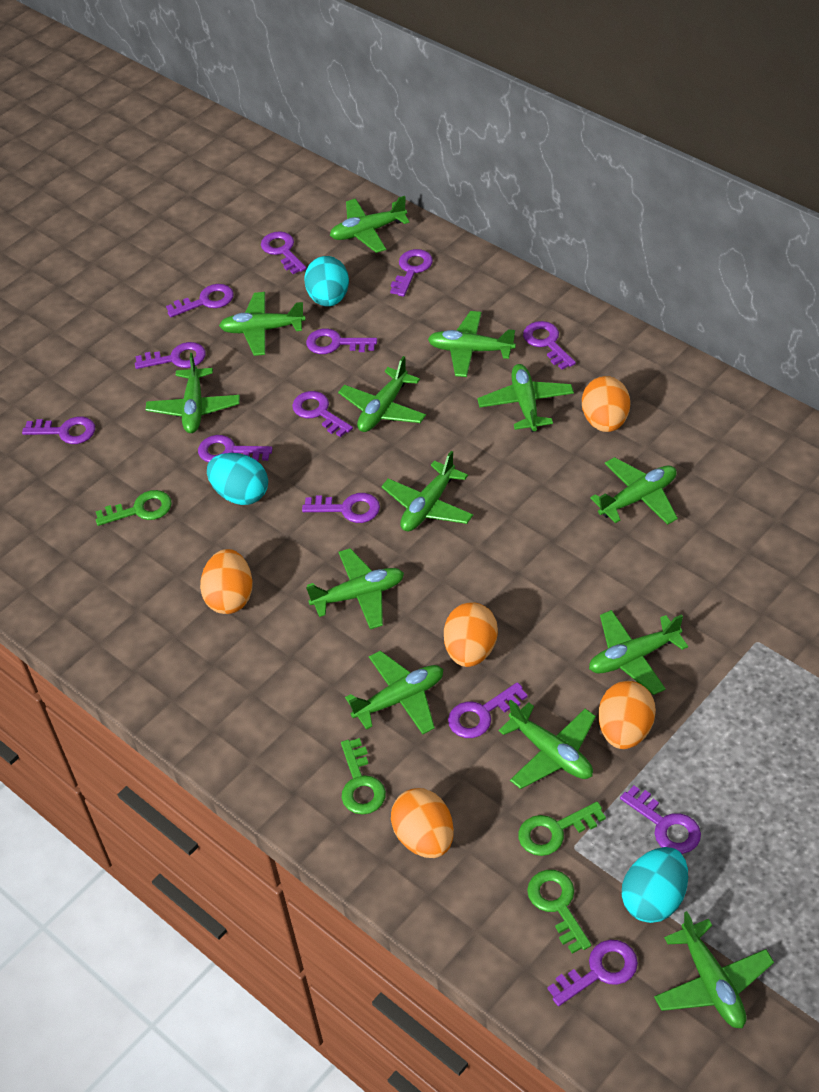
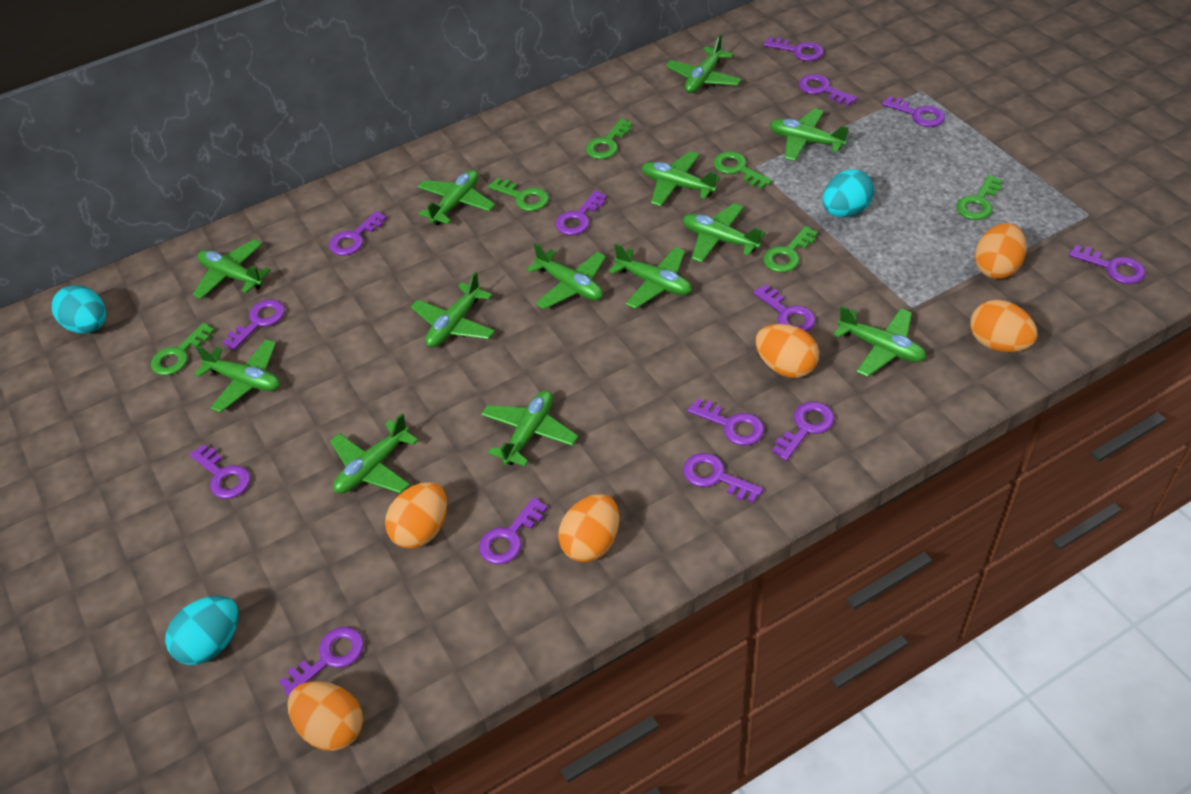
green key: 4 -> 6
orange egg: 5 -> 6
purple key: 13 -> 14

